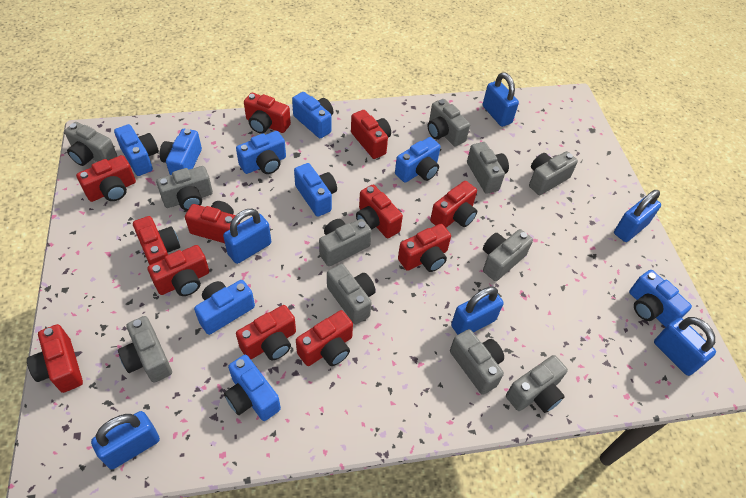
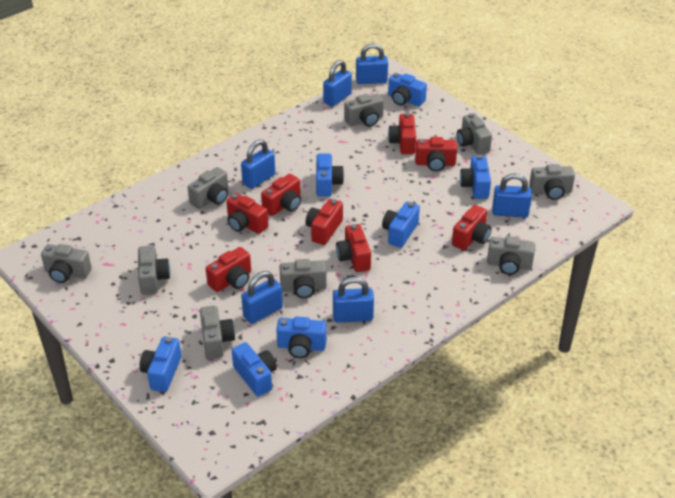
blue camera: 9 -> 7
grey camera: 11 -> 9
red camera: 12 -> 8

